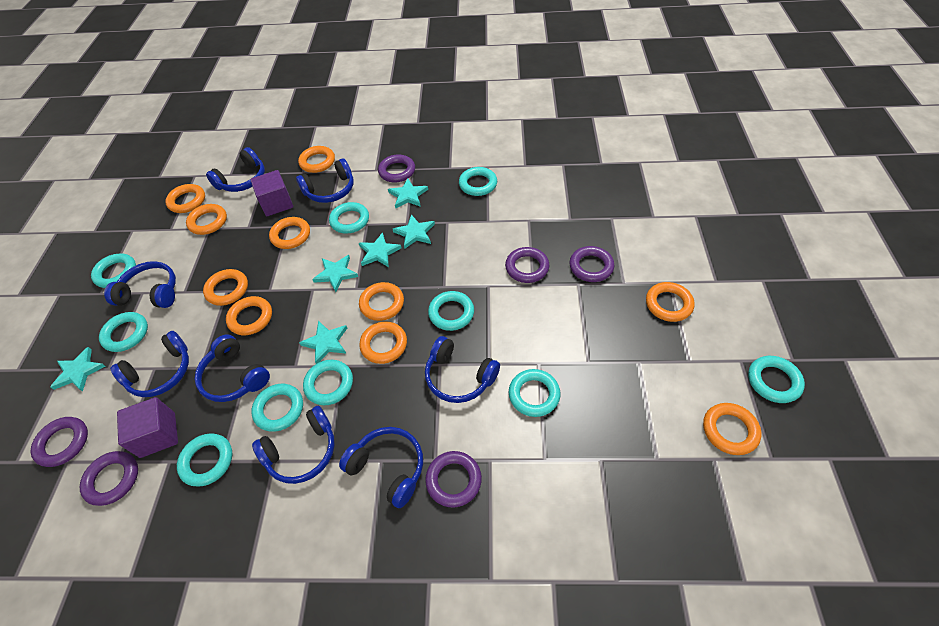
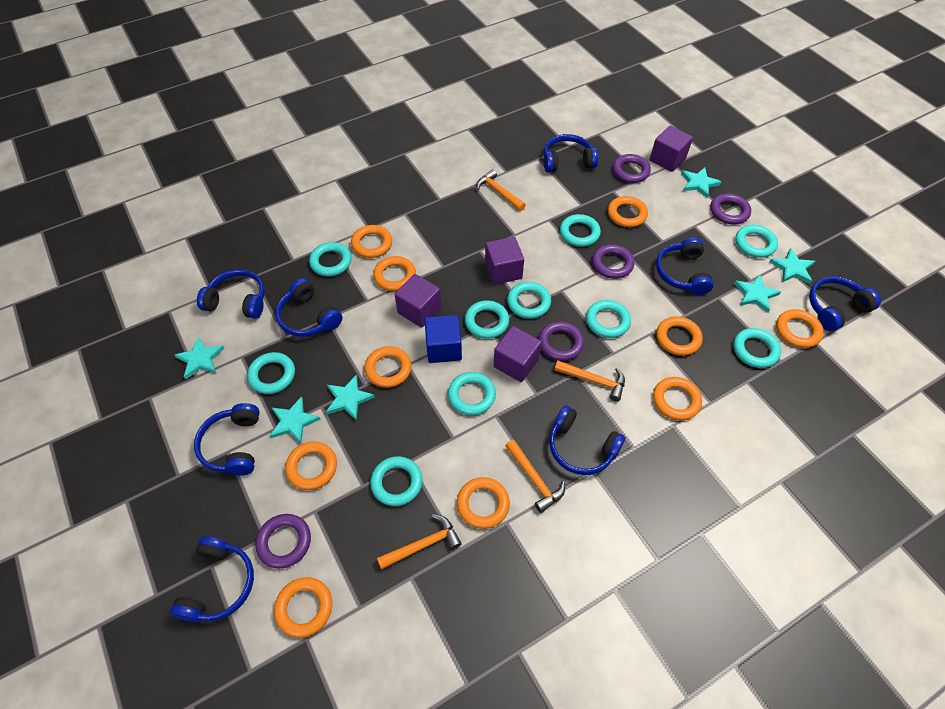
blue cube: 0 -> 1
orange hammer: 0 -> 4
purple cube: 2 -> 4
purple ring: 6 -> 5

